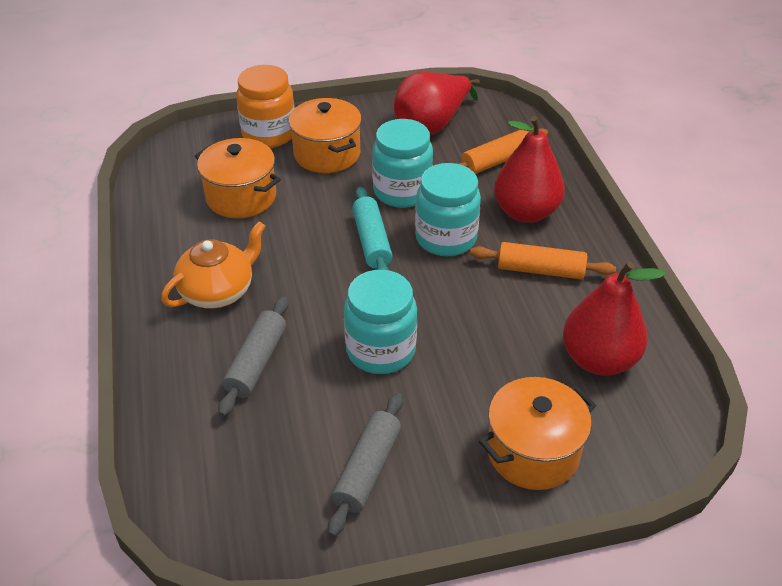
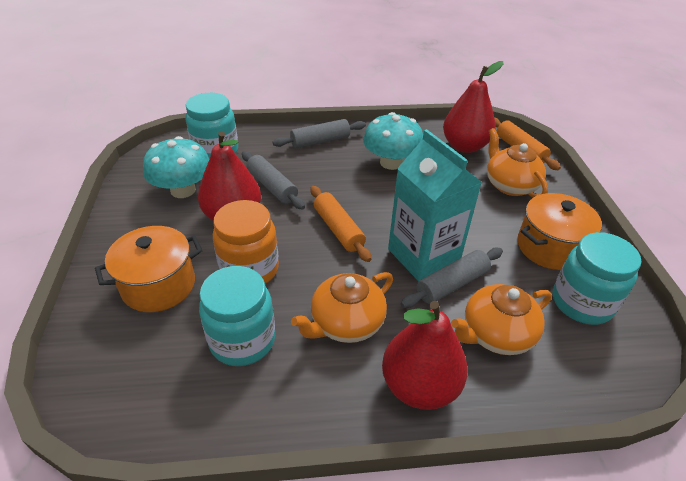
grey rolling pin: 2 -> 3
orange pot: 3 -> 2
orange teapot: 1 -> 3
turquoise carton: 0 -> 1
turquoise mushroom: 0 -> 2
turquoise rolling pin: 1 -> 0

